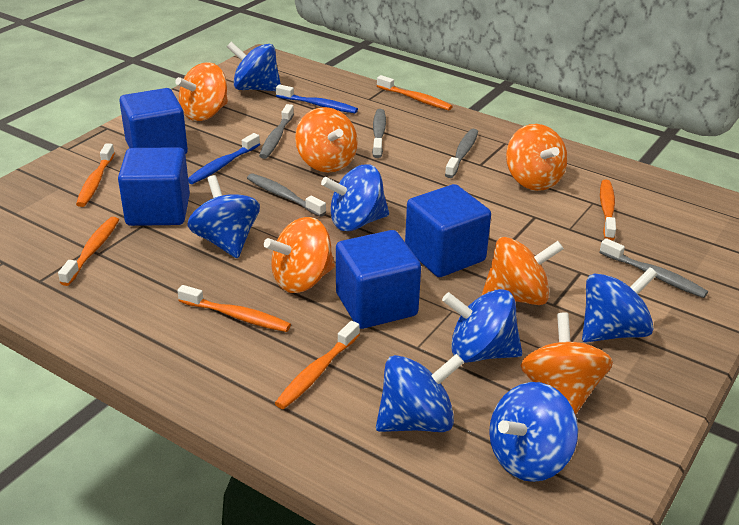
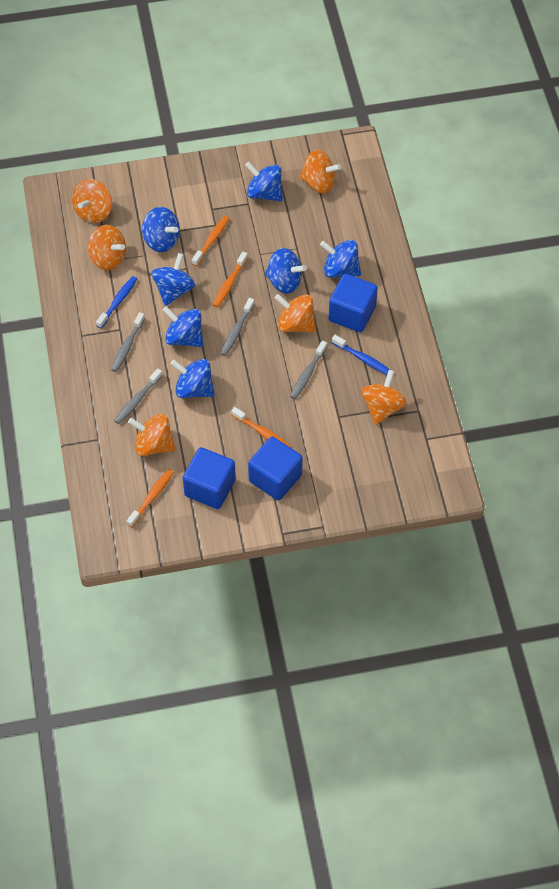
blue cube: 4 -> 3
grey toothbrush: 5 -> 4
orange toothbrush: 6 -> 4

